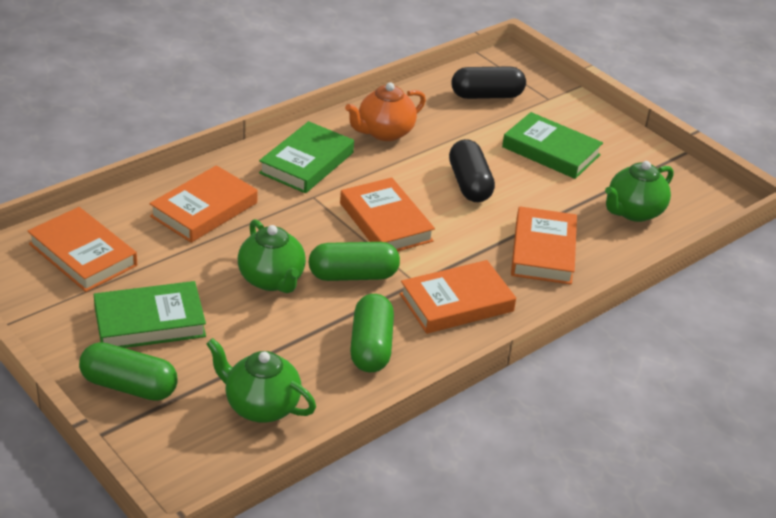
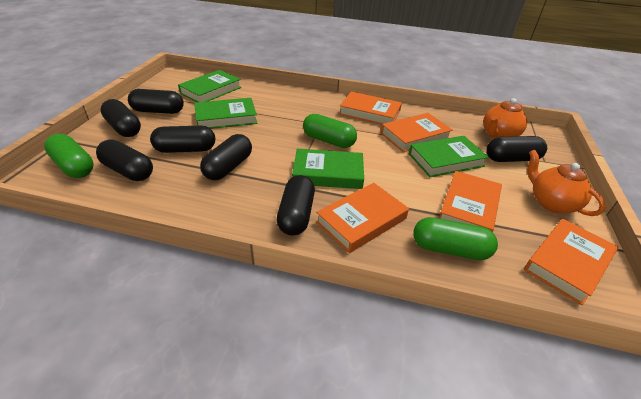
black capsule: 2 -> 7
green book: 3 -> 4
green teapot: 3 -> 0
orange teapot: 1 -> 2

